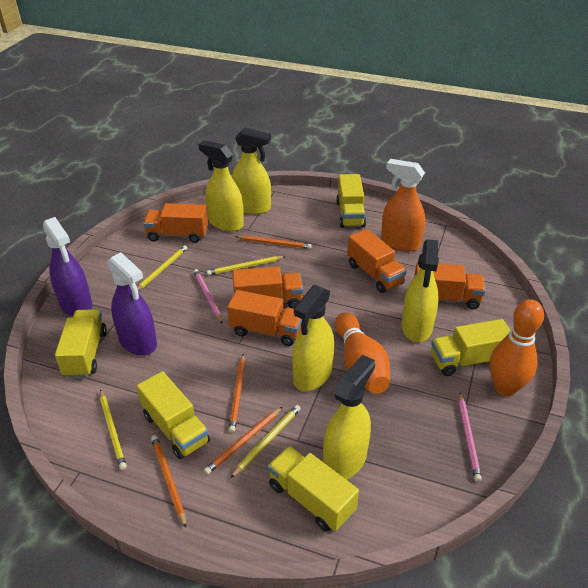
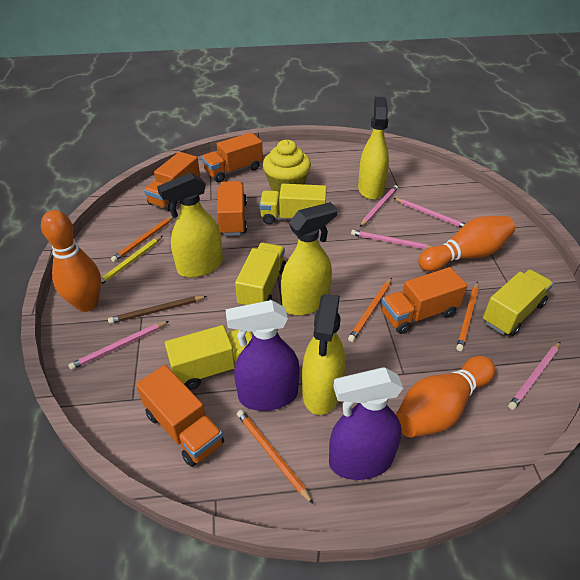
brown pencil: 0 -> 1
orange bowling pin: 2 -> 3
orange spray bottle: 1 -> 0
pink pencil: 2 -> 5
yellow cupcake: 0 -> 1
yellow pencil: 4 -> 1
yellow spray bottle: 5 -> 4
yellow truck: 5 -> 4

